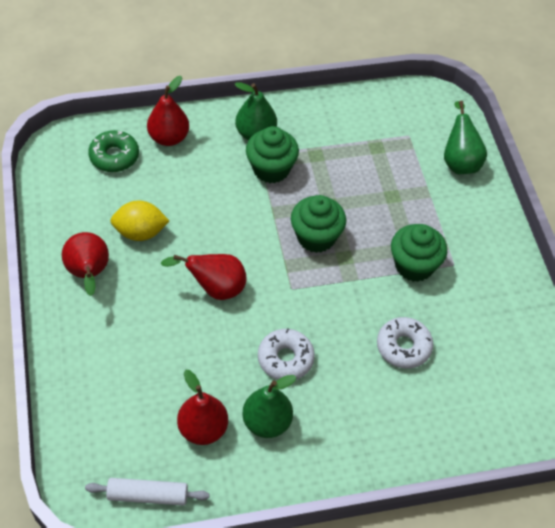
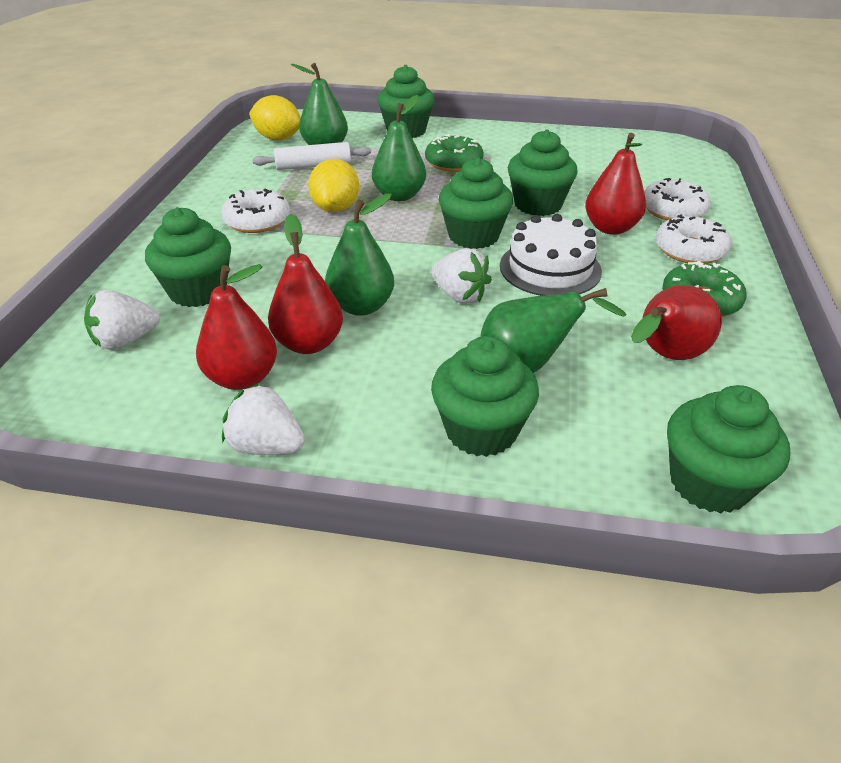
green cupcake: 3 -> 6
green donut: 1 -> 2
green pear: 3 -> 4
white cake: 0 -> 1
white donut: 2 -> 3
white strawberry: 0 -> 3
yellow lemon: 1 -> 2

